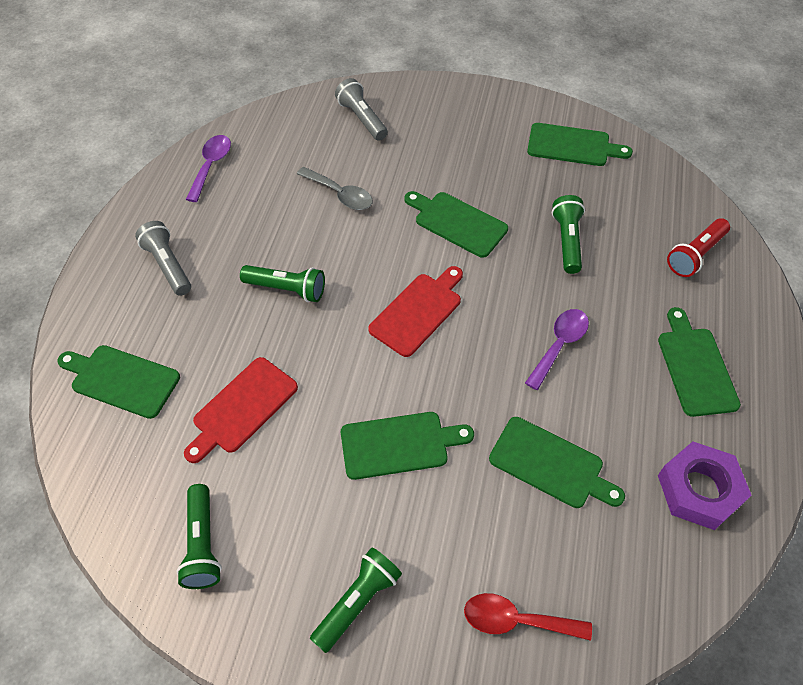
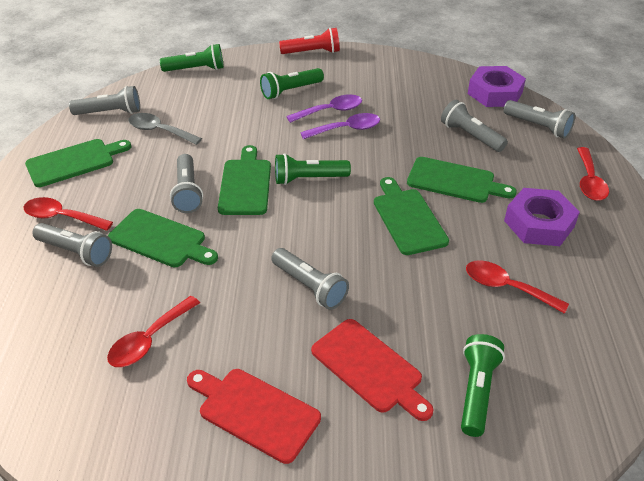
green cutting board: 6 -> 5
grey flashlight: 2 -> 6
purple nut: 1 -> 2
red spoon: 1 -> 4

